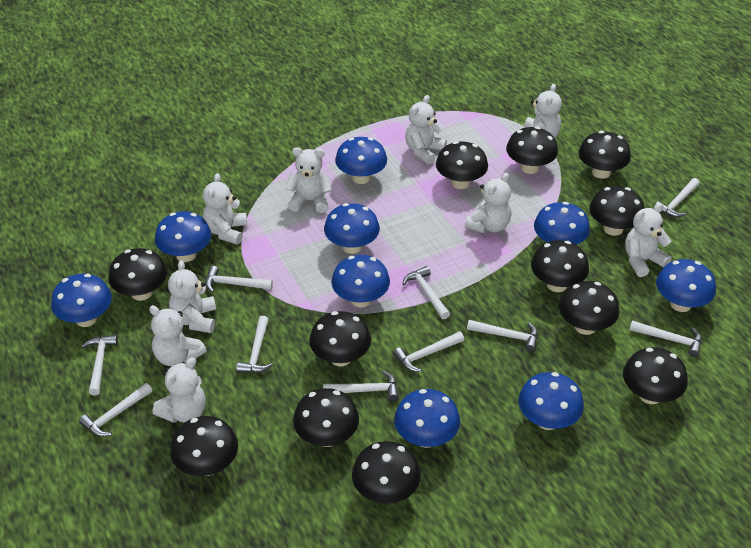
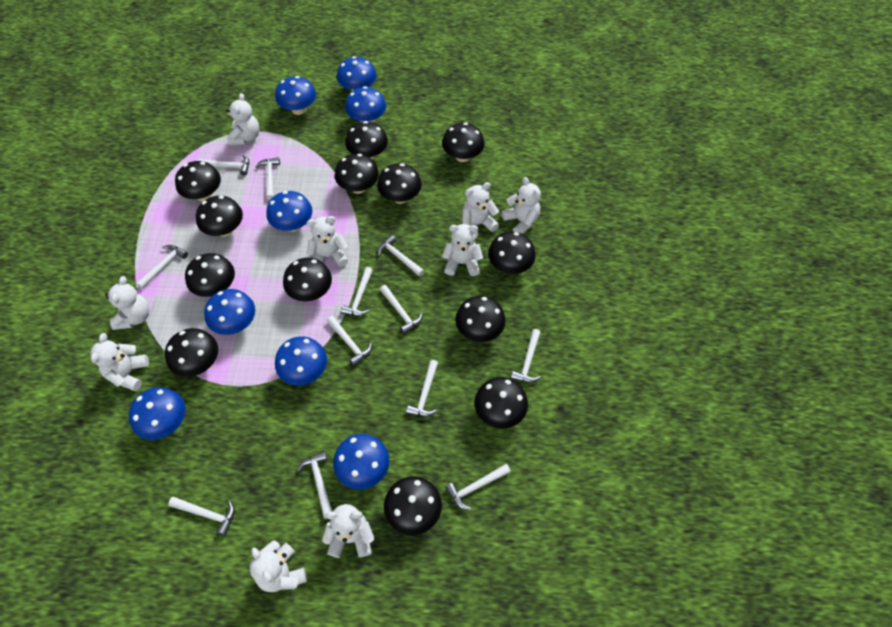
black mushroom: 12 -> 13
blue mushroom: 9 -> 8
white hammer: 10 -> 12

